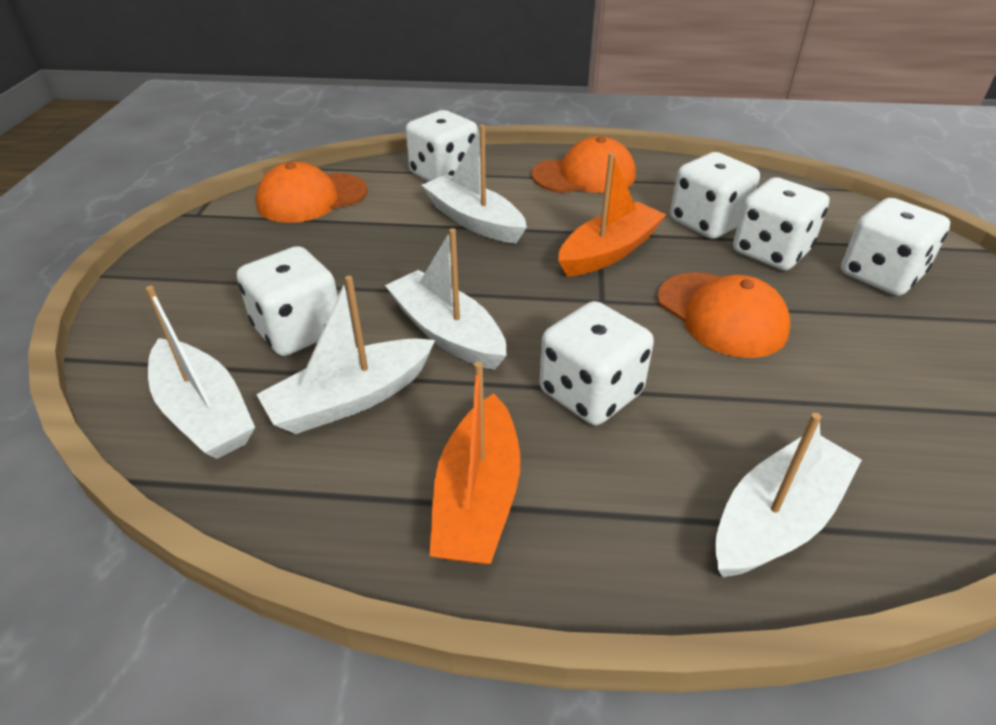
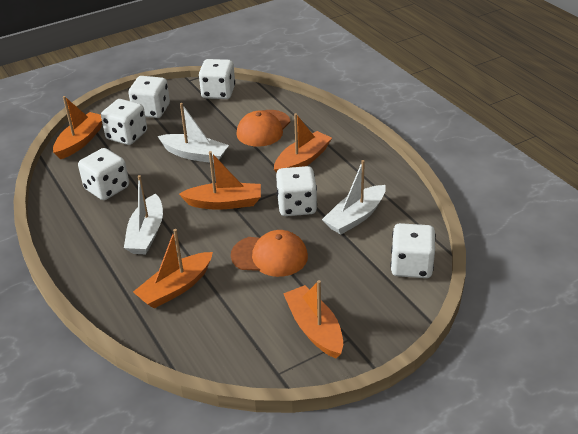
orange boat: 2 -> 5
orange cap: 3 -> 2
white boat: 5 -> 3

